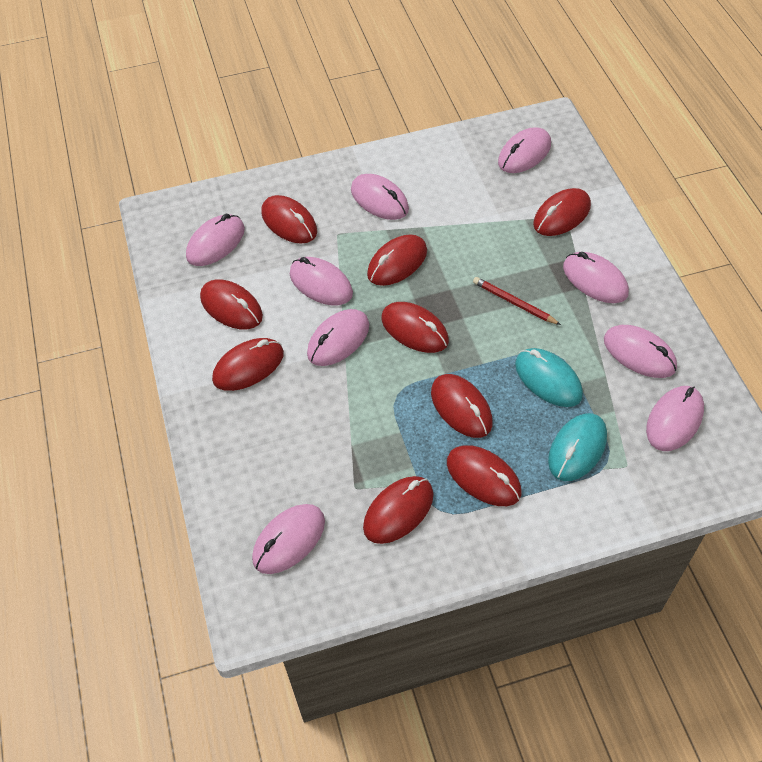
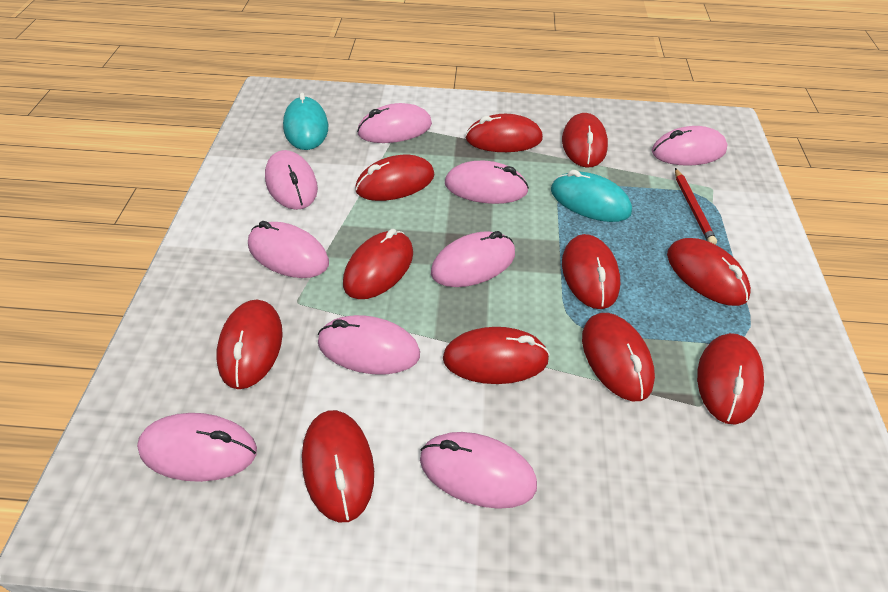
red mouse: 9 -> 11

